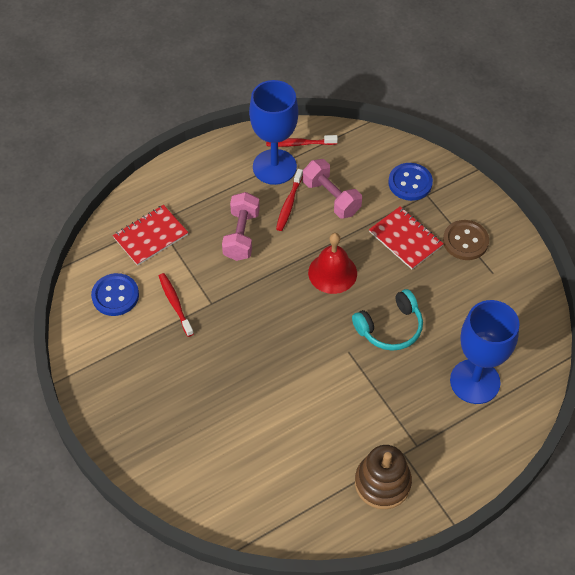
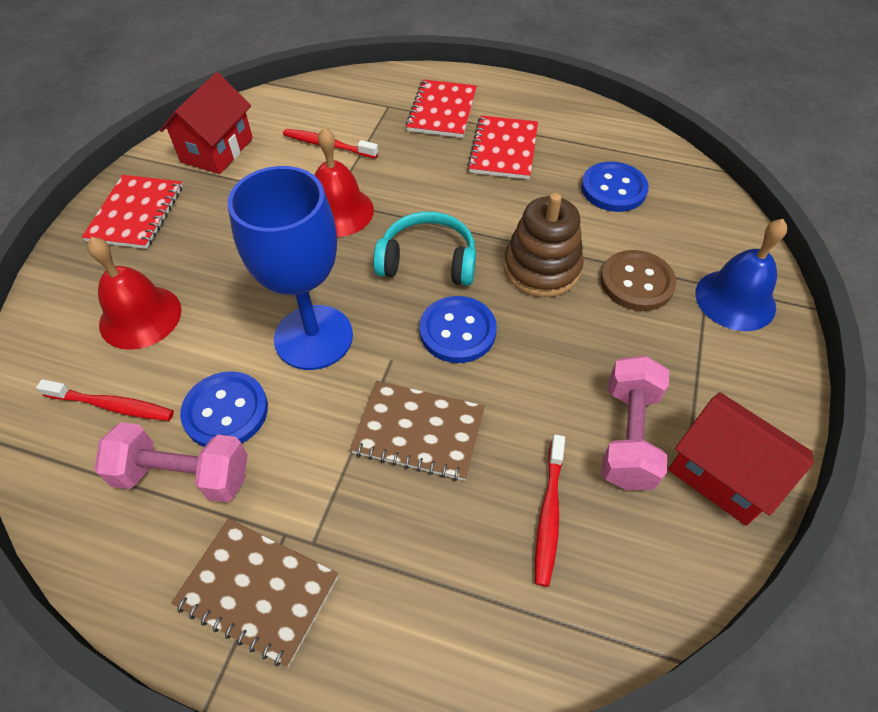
blue bell: 0 -> 1
blue button: 2 -> 3
blue goblet: 2 -> 1
brown notebook: 0 -> 2
red bell: 1 -> 2
red house: 0 -> 2
red notebook: 2 -> 3

